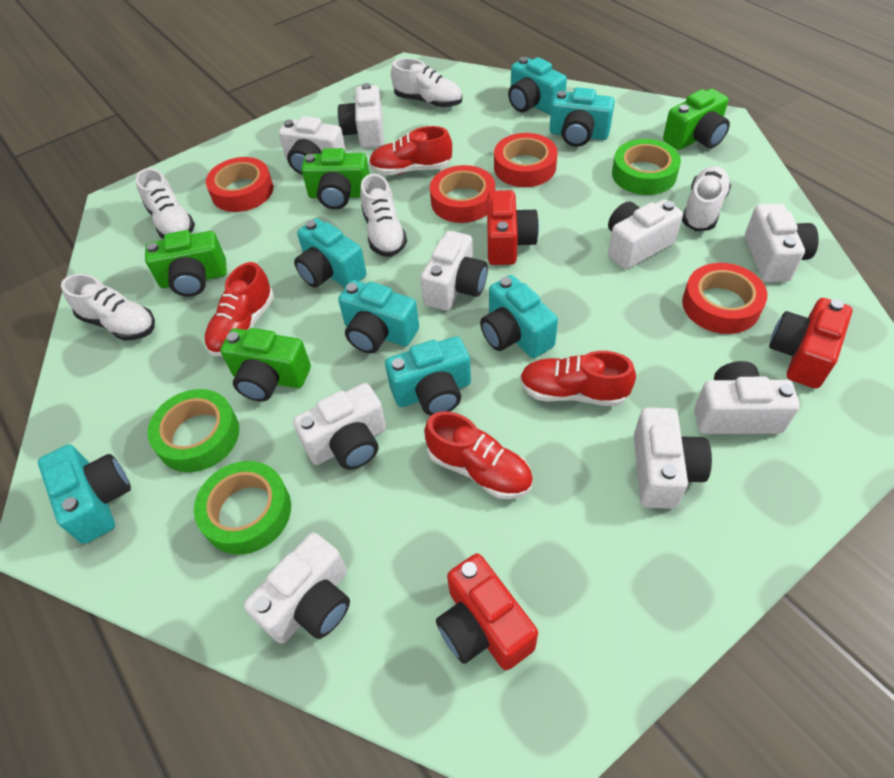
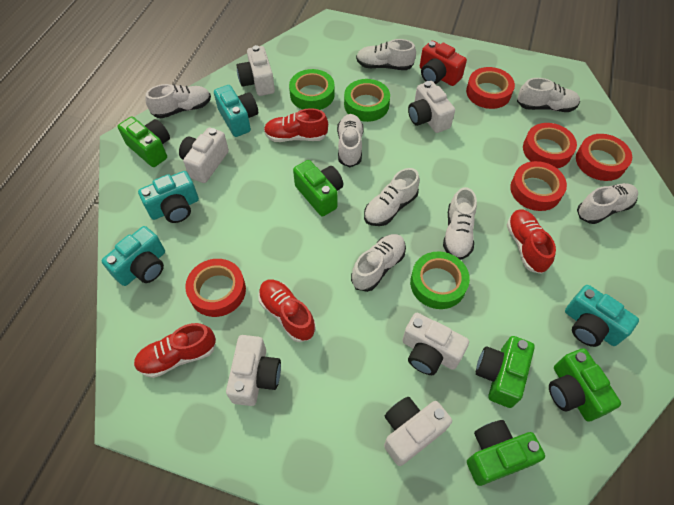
green camera: 4 -> 5
red camera: 3 -> 1
red tape: 4 -> 5
turquoise camera: 7 -> 4
white camera: 9 -> 6
white shoe: 5 -> 8

